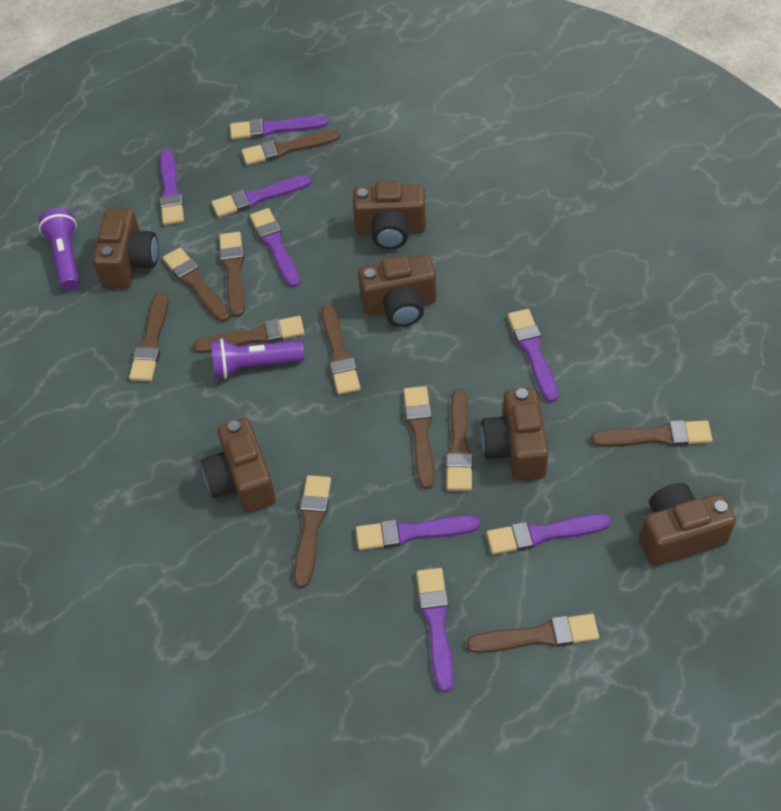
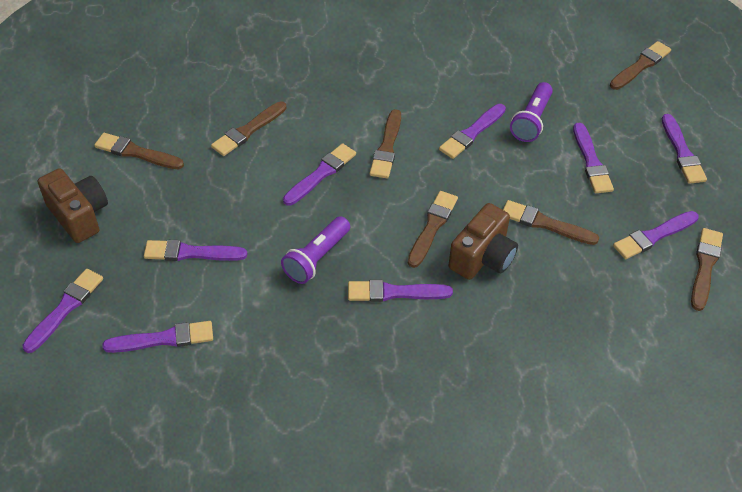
brown brush: 11 -> 7
brown camera: 6 -> 2
purple brush: 8 -> 9

